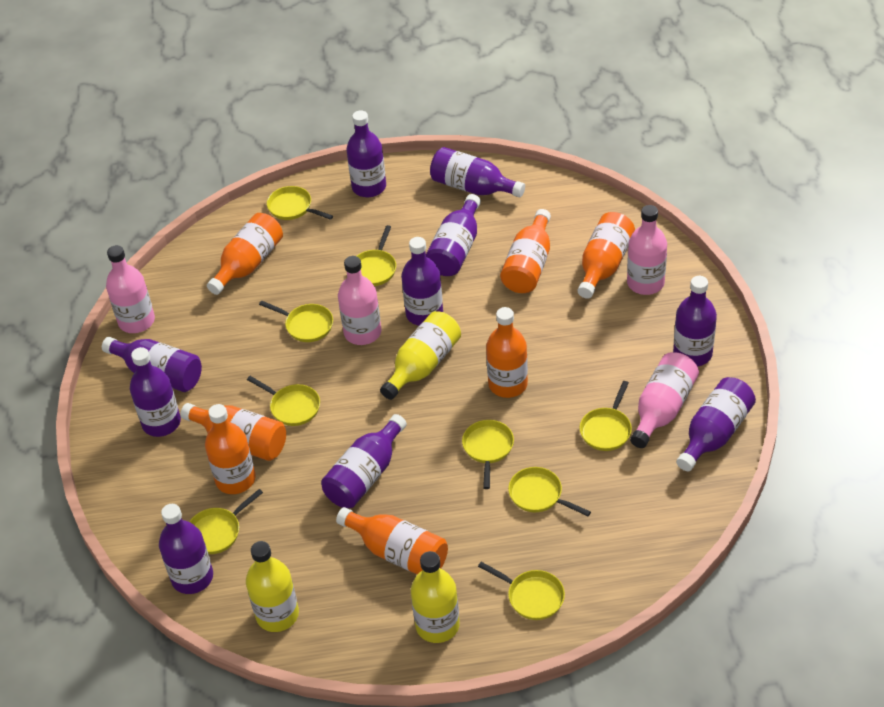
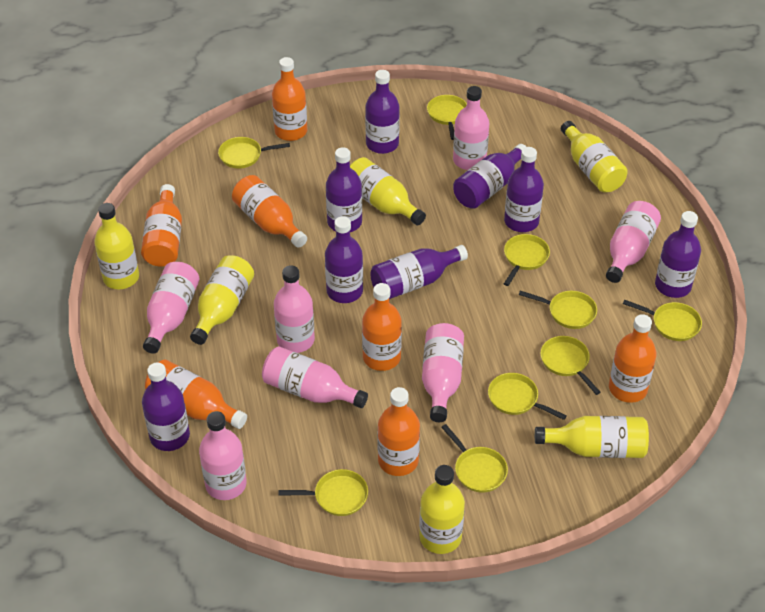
pink bottle: 4 -> 7
purple bottle: 10 -> 8
yellow bottle: 3 -> 6

